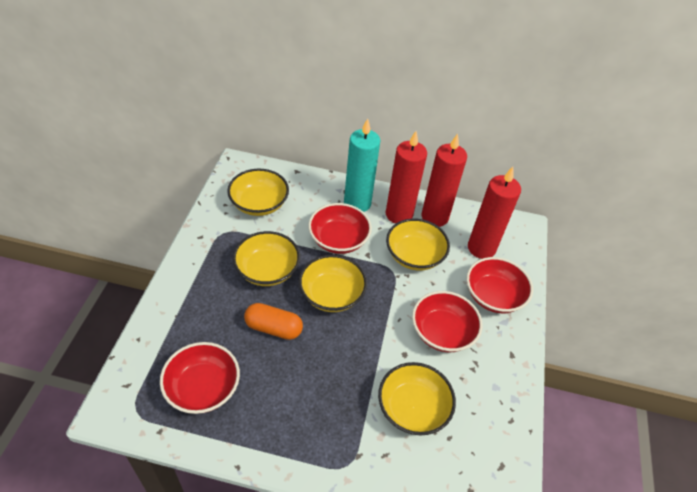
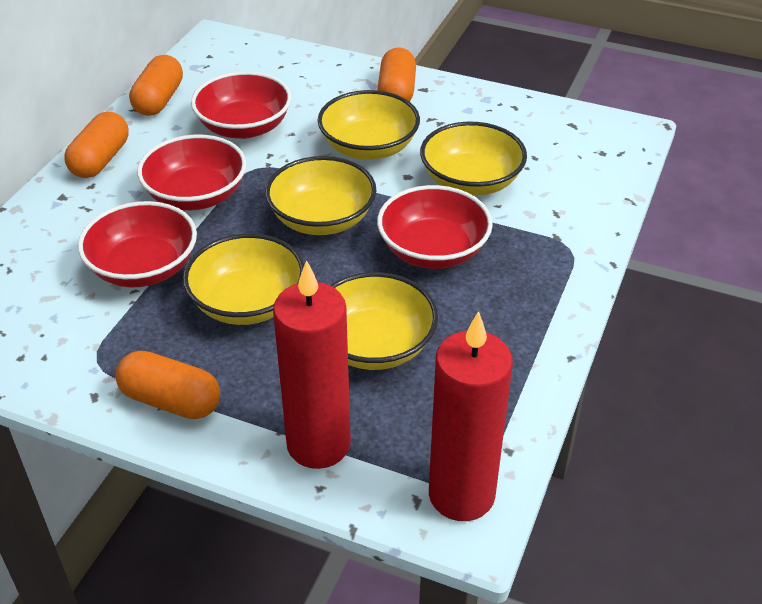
orange capsule: 1 -> 4
red candle: 3 -> 2
turquoise candle: 1 -> 0

